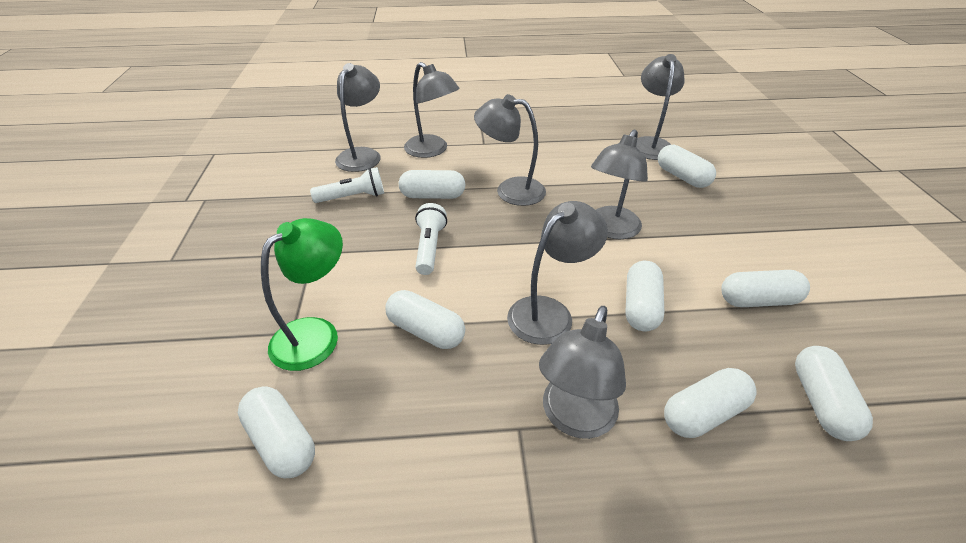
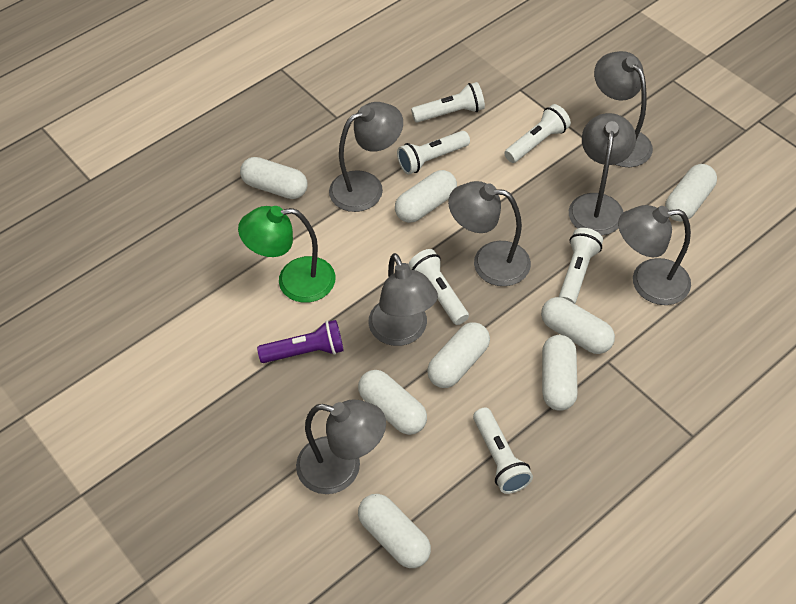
purple flashlight: 0 -> 1
white flashlight: 2 -> 6

